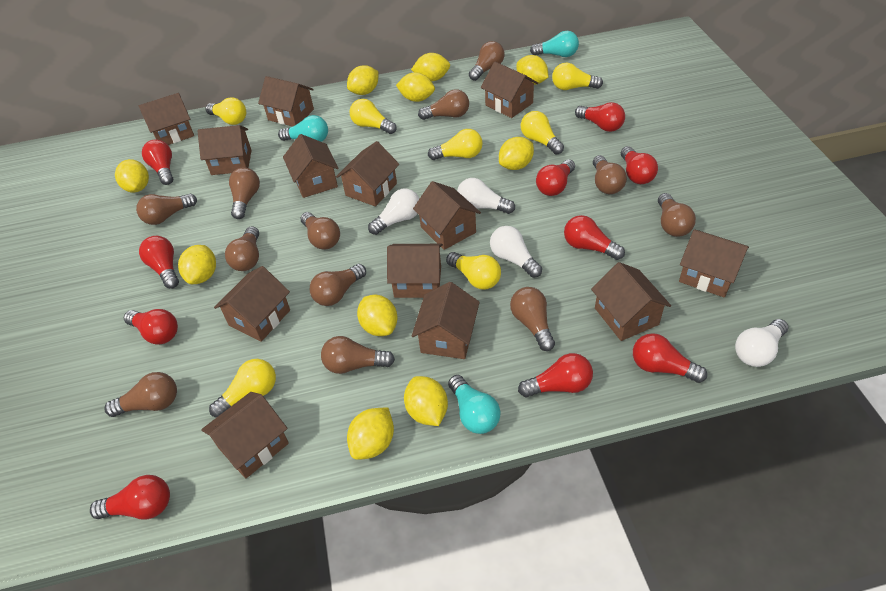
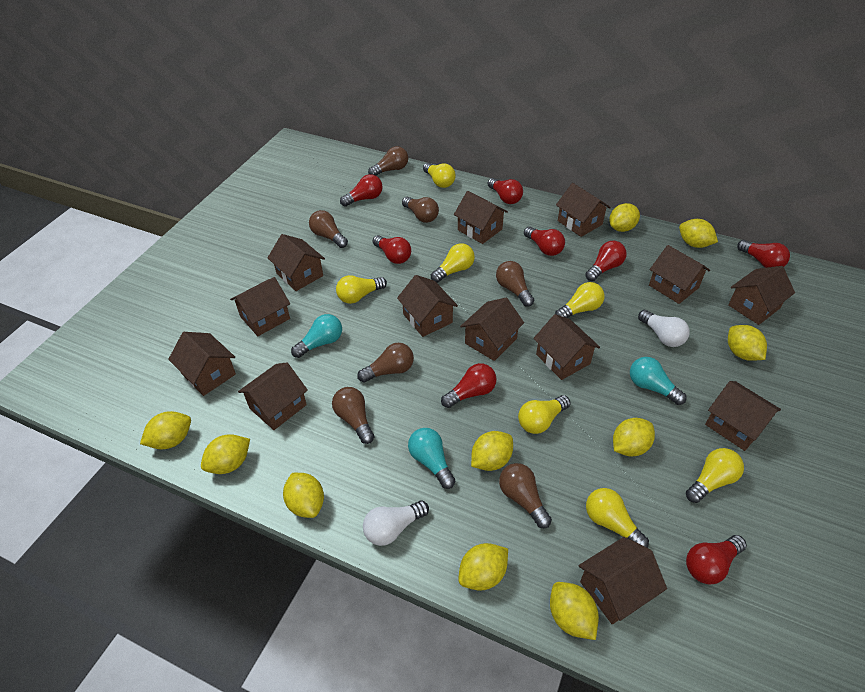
brown light bulb: 12 -> 7
red light bulb: 10 -> 8
white light bulb: 4 -> 2

